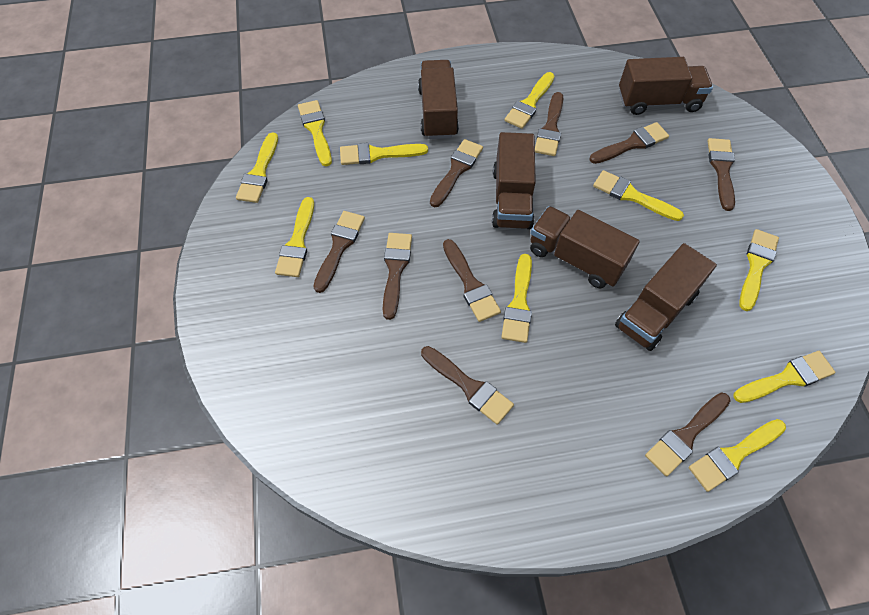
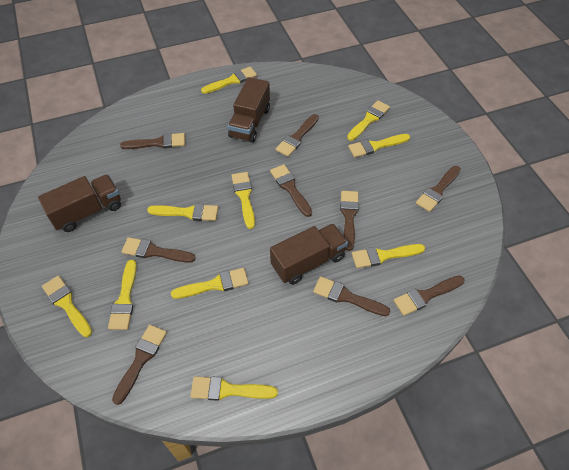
brown truck: 5 -> 3

